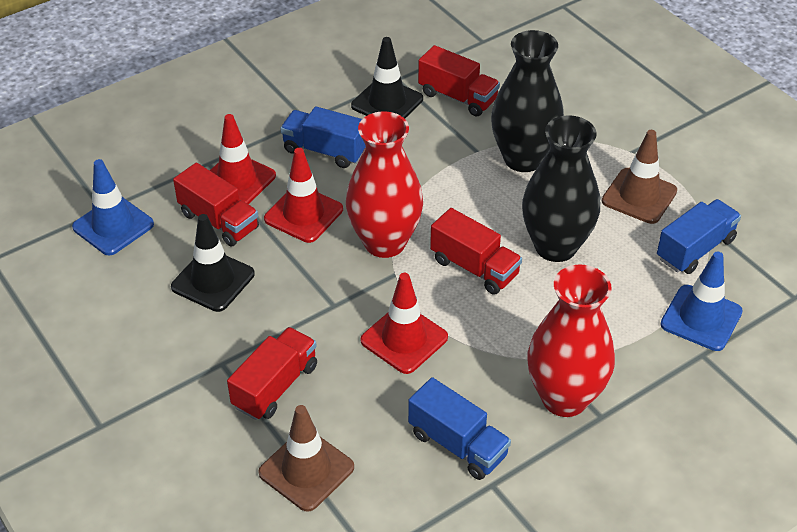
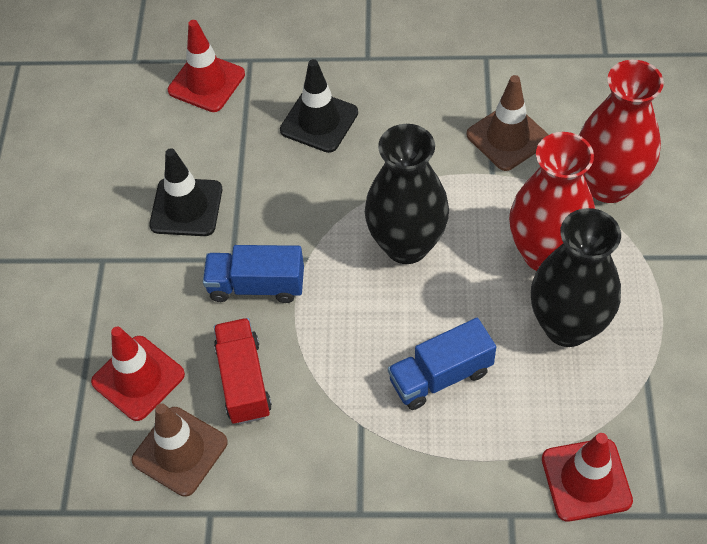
blue traffic cone: 2 -> 0
blue truck: 3 -> 2
red truck: 4 -> 1

